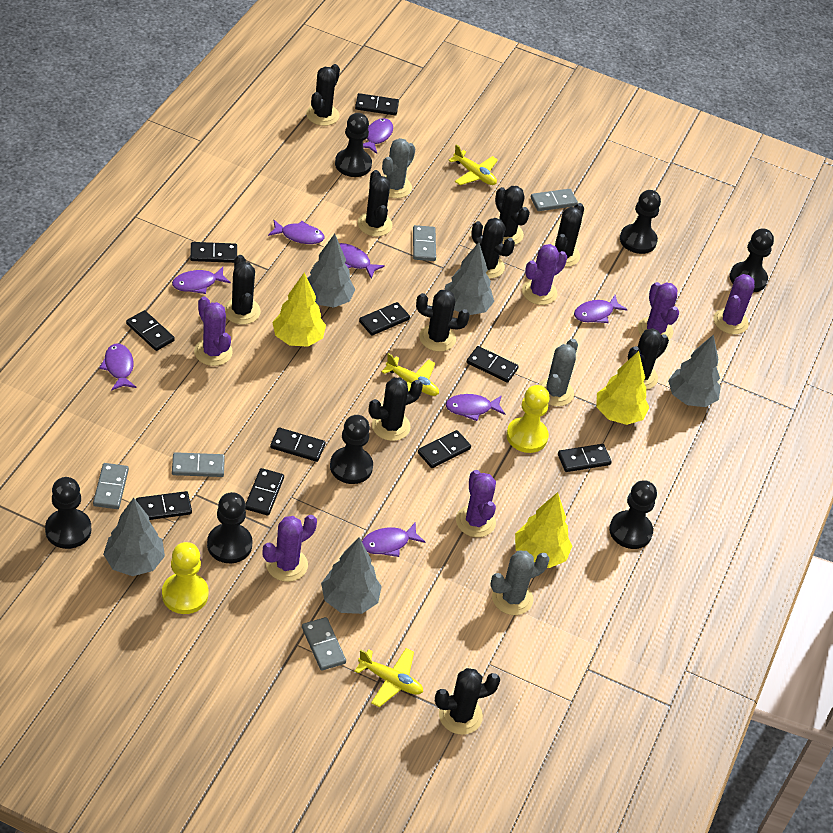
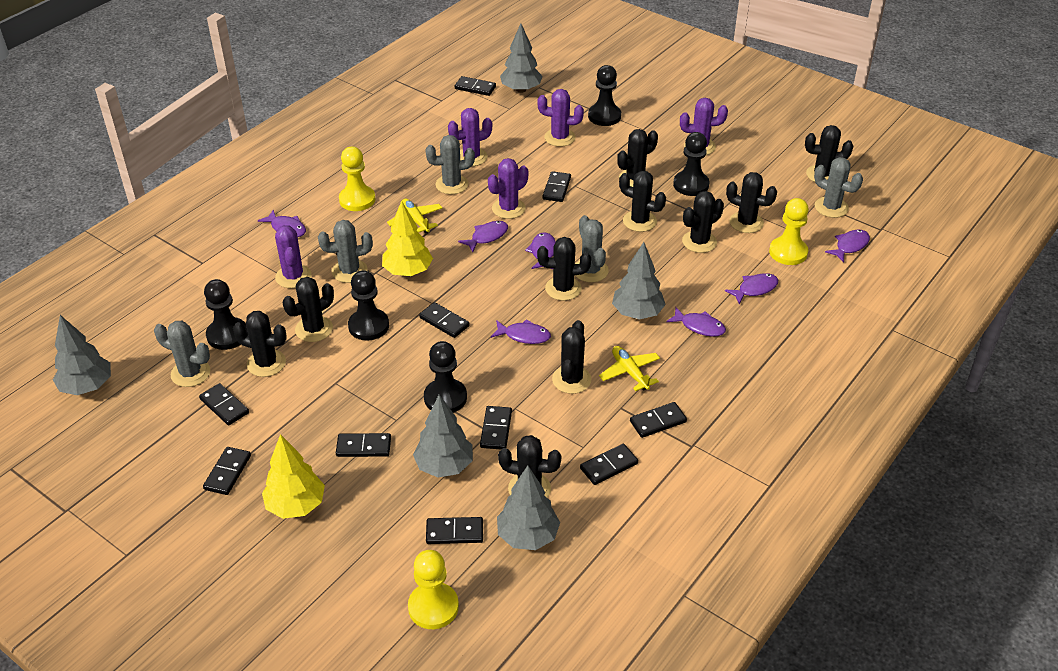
black pawn: 7 -> 5
grey cactus: 3 -> 5
grey domino: 5 -> 0
purple cactus: 6 -> 5
purple fish: 8 -> 7
yellow pawn: 2 -> 3
yellow plane: 3 -> 2
yellow tree: 3 -> 2

